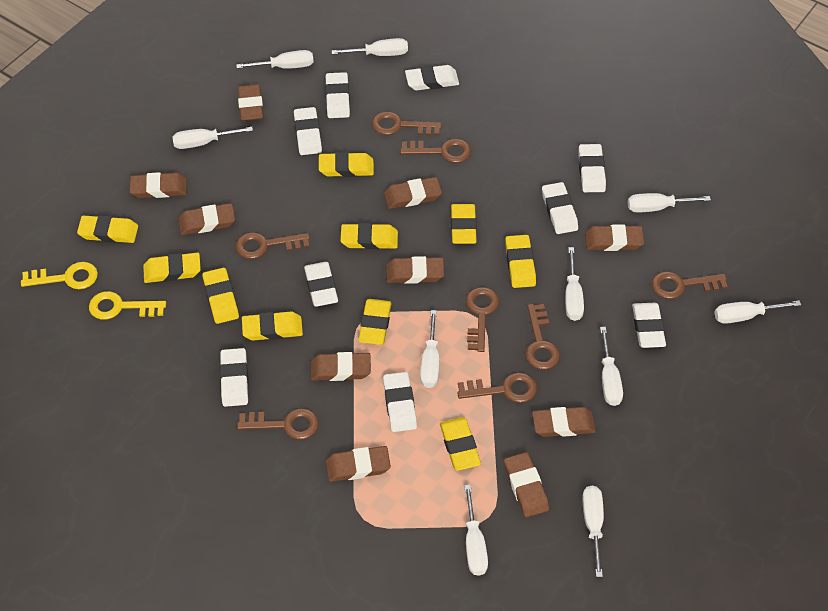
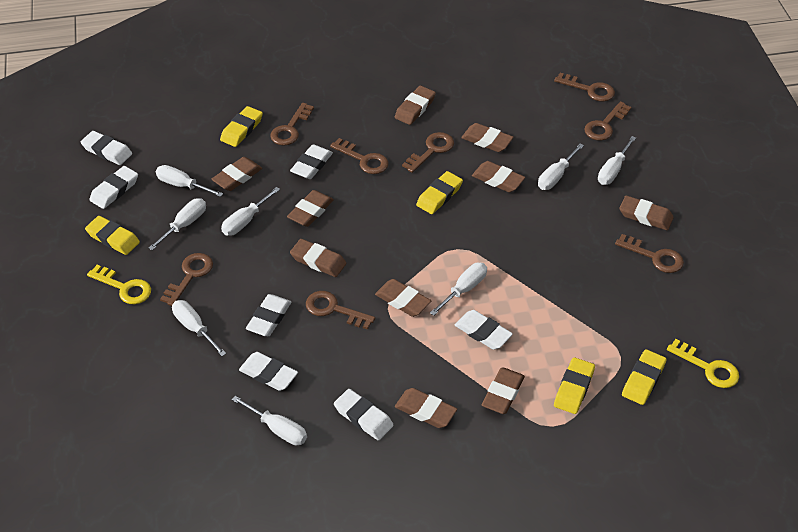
white eraser: 9 -> 7
white screwdriver: 10 -> 8
yellow eraser: 10 -> 5

